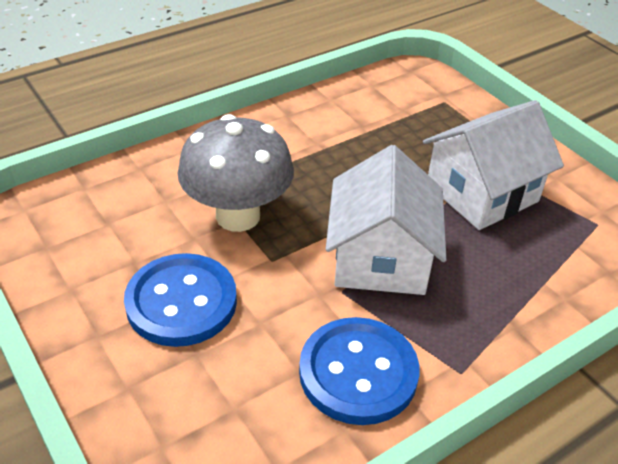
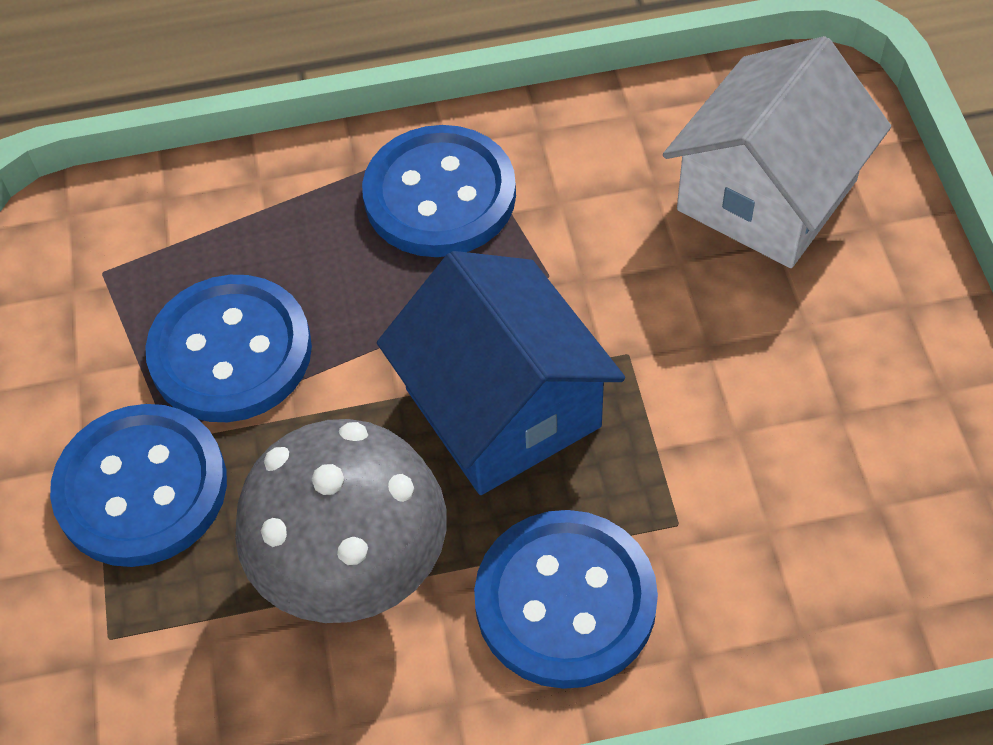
blue button: 2 -> 4
blue house: 0 -> 1
white house: 2 -> 1

